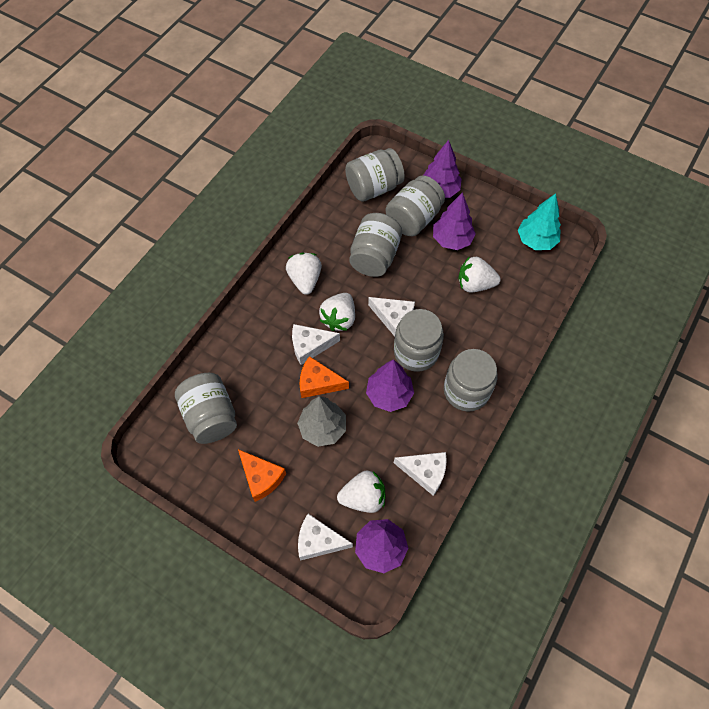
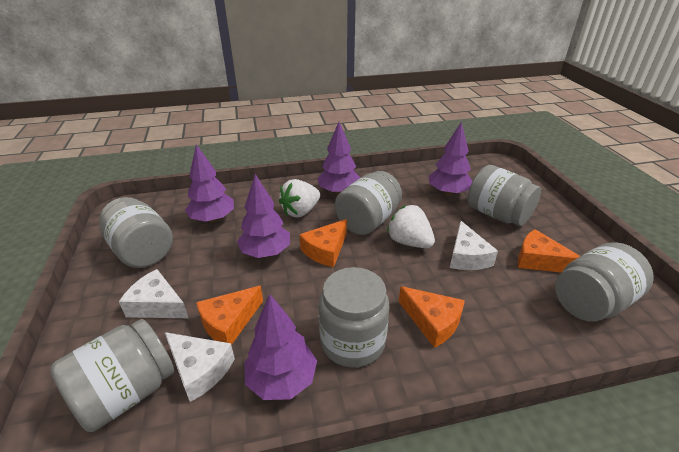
grey tree: 1 -> 0
orange cheese: 2 -> 4
purple tree: 4 -> 5
turquoise tree: 1 -> 0
white cheese: 4 -> 3
white strawberry: 4 -> 2

